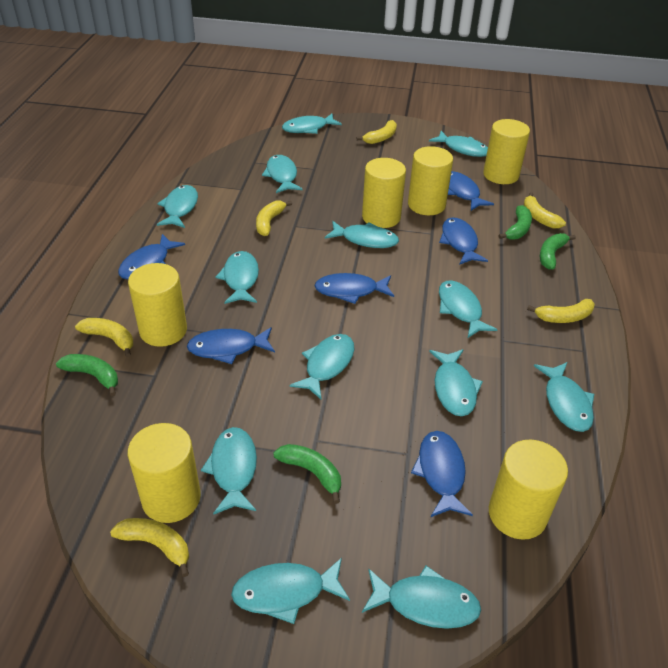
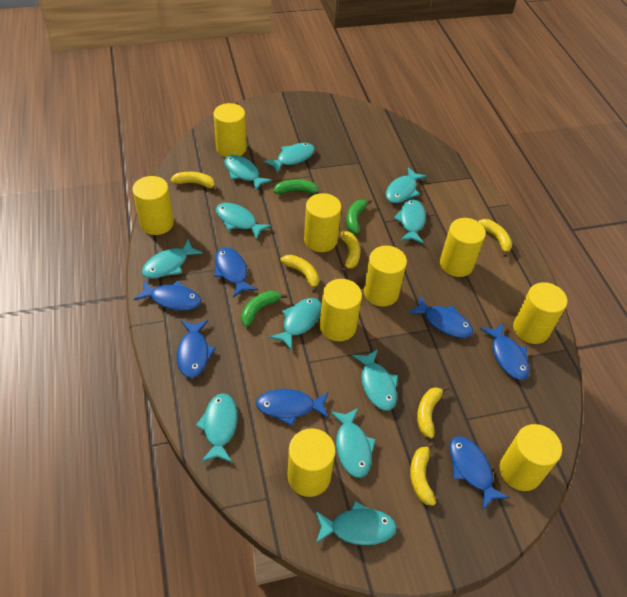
blue fish: 6 -> 7
green banana: 4 -> 3
turquoise fish: 13 -> 11
yellow cylinder: 6 -> 9

